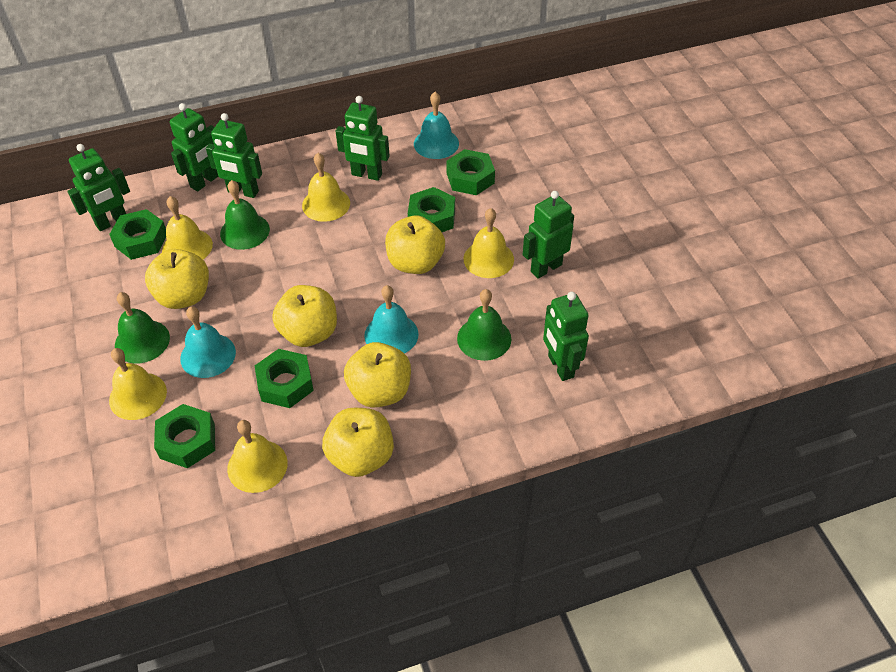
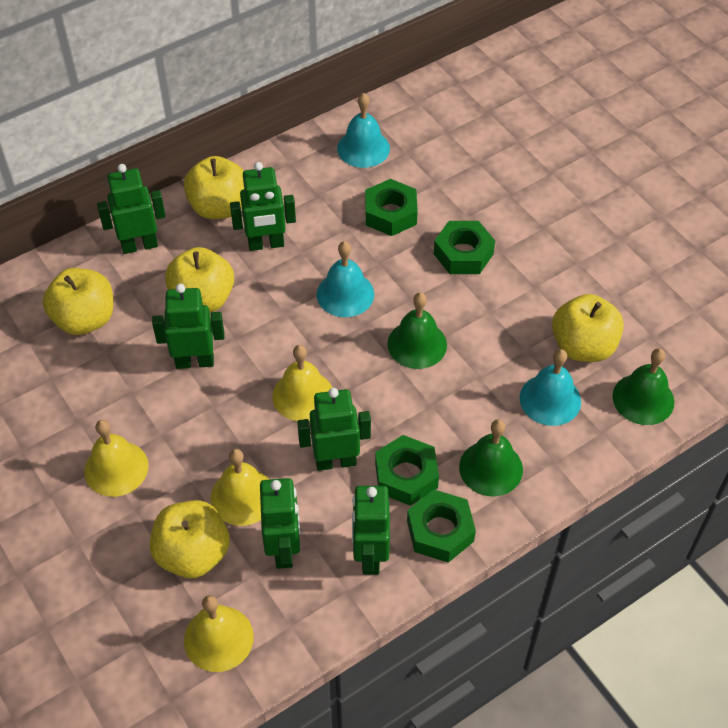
green nut: 5 -> 4
yellow bell: 5 -> 4

